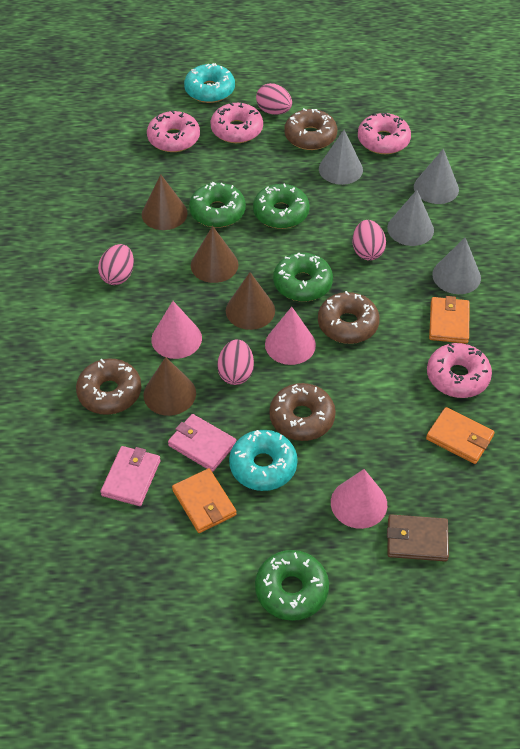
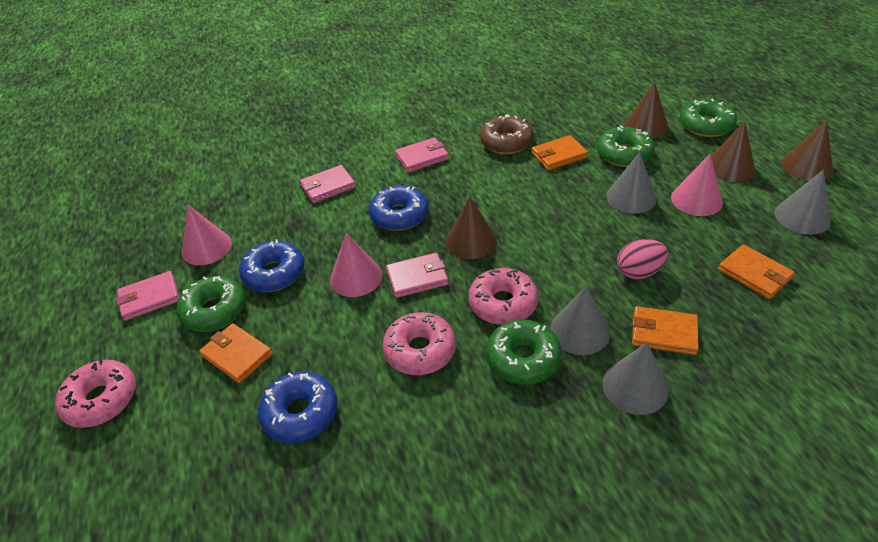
blue donut: 0 -> 3
brown donut: 4 -> 1
brown wallet: 1 -> 0
orange wallet: 3 -> 4
pink donut: 4 -> 3
pink egg: 4 -> 1
pink wallet: 2 -> 4
turquoise donut: 2 -> 0

